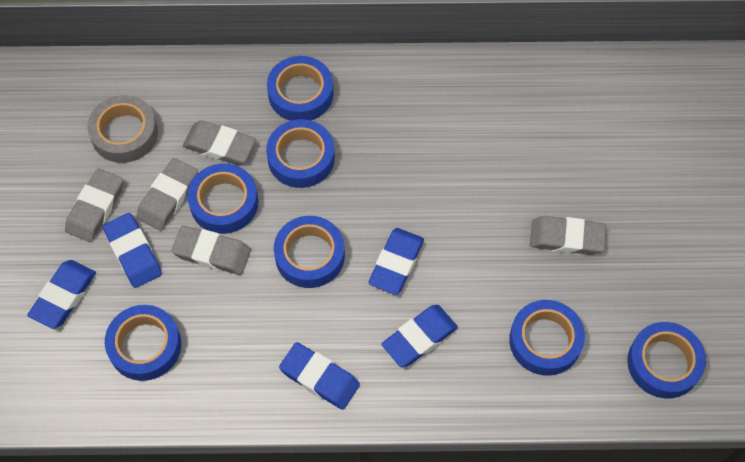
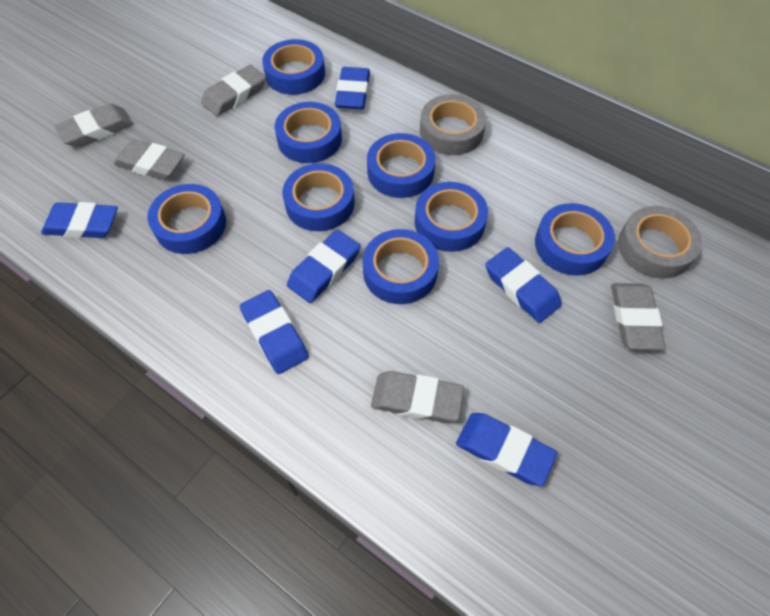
blue eraser: 5 -> 6
blue tape: 7 -> 8
grey tape: 1 -> 2

